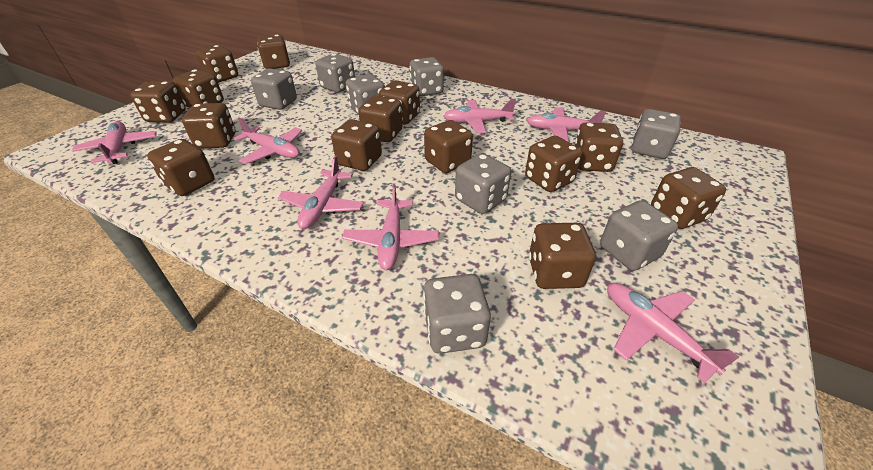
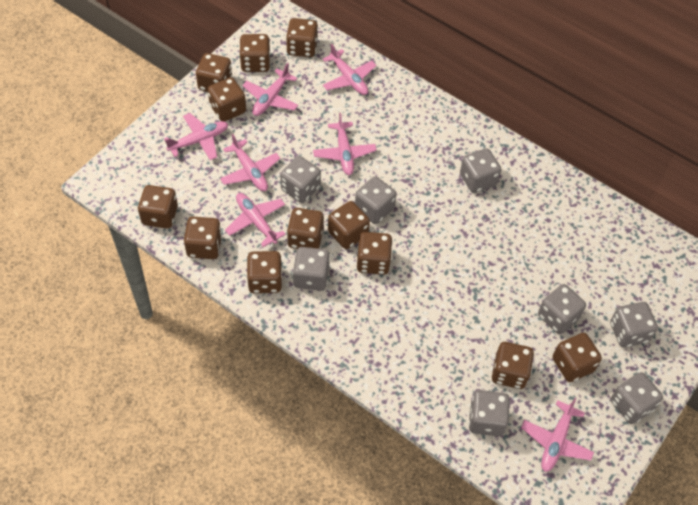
brown dice: 14 -> 12

